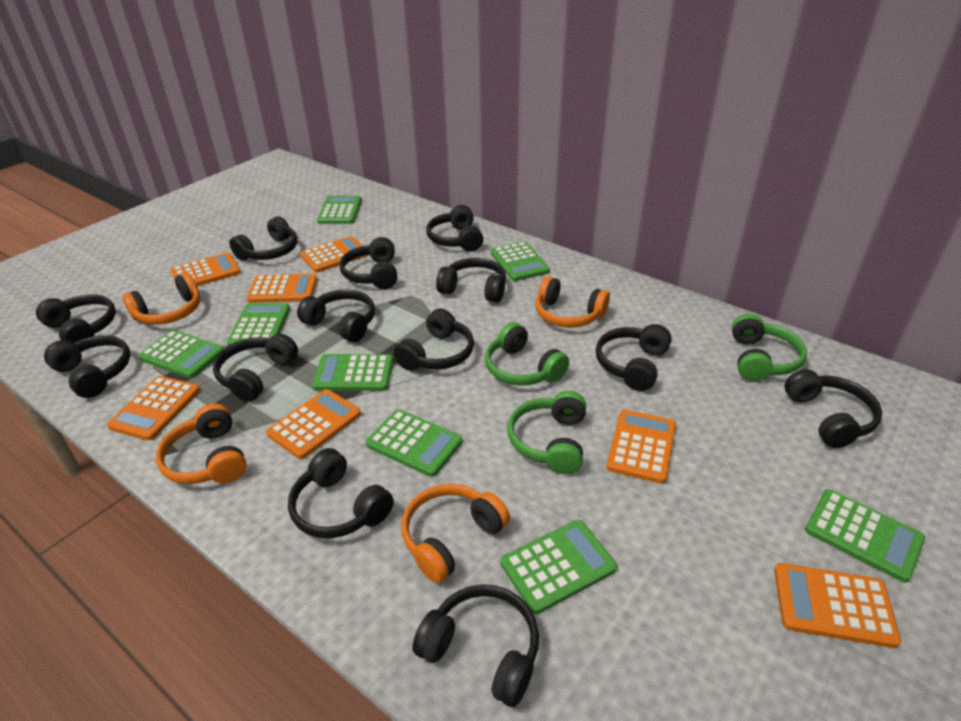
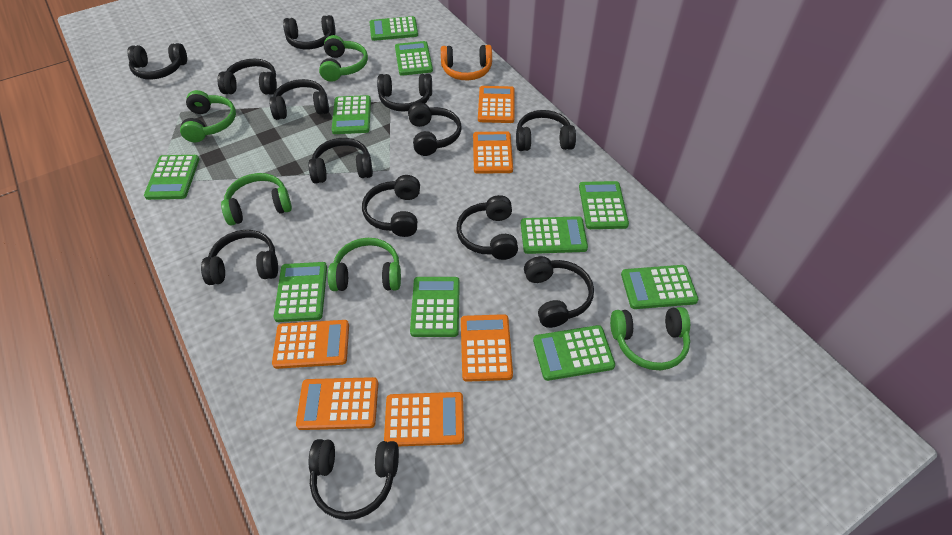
green calculator: 8 -> 10
green headphones: 3 -> 5
orange calculator: 7 -> 6
orange headphones: 4 -> 1

